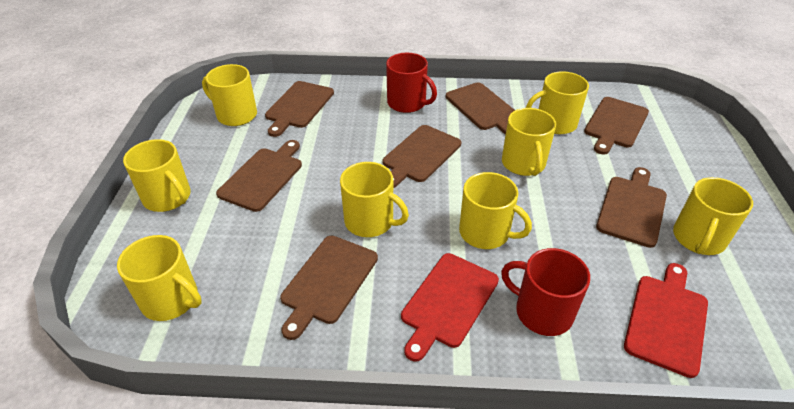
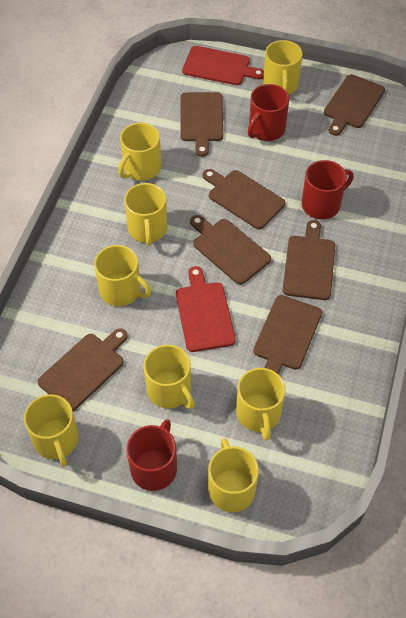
red mug: 2 -> 3

